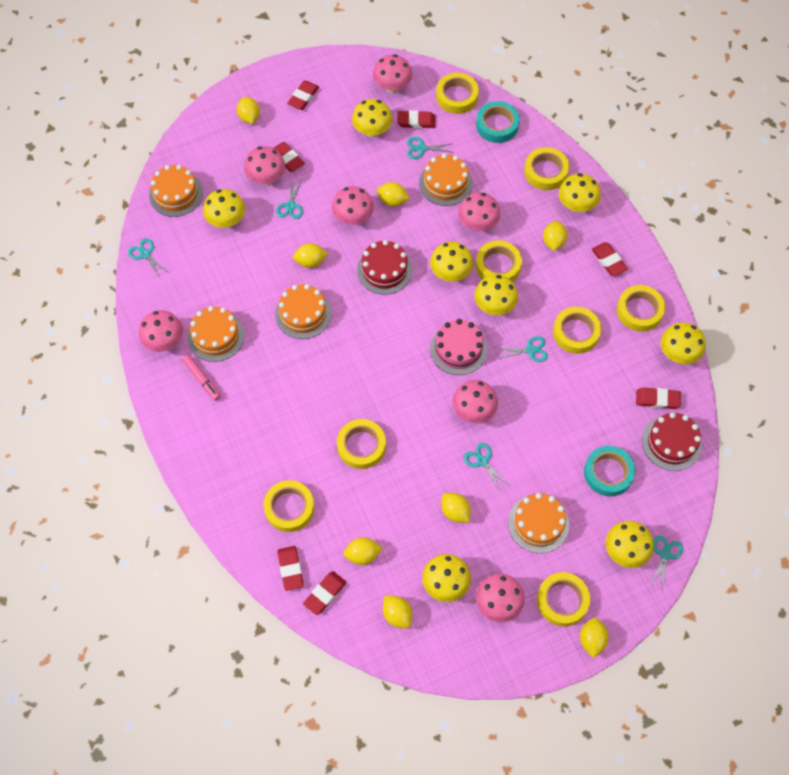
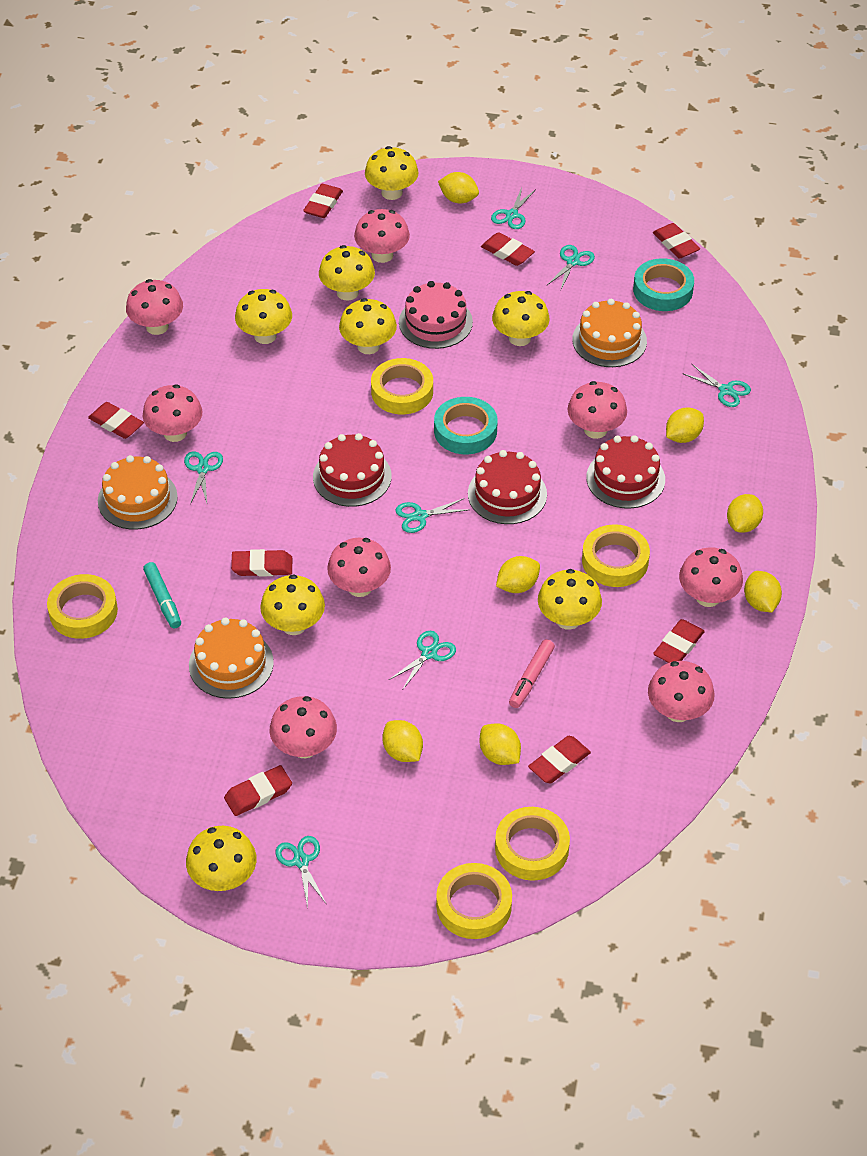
orange cake: 5 -> 3
pink mushroom: 7 -> 8
red cake: 2 -> 3
red eraser: 7 -> 8
turquoise marker: 0 -> 1
turquoise scissors: 6 -> 7
yellow lemon: 8 -> 7
yellow tape: 8 -> 5

